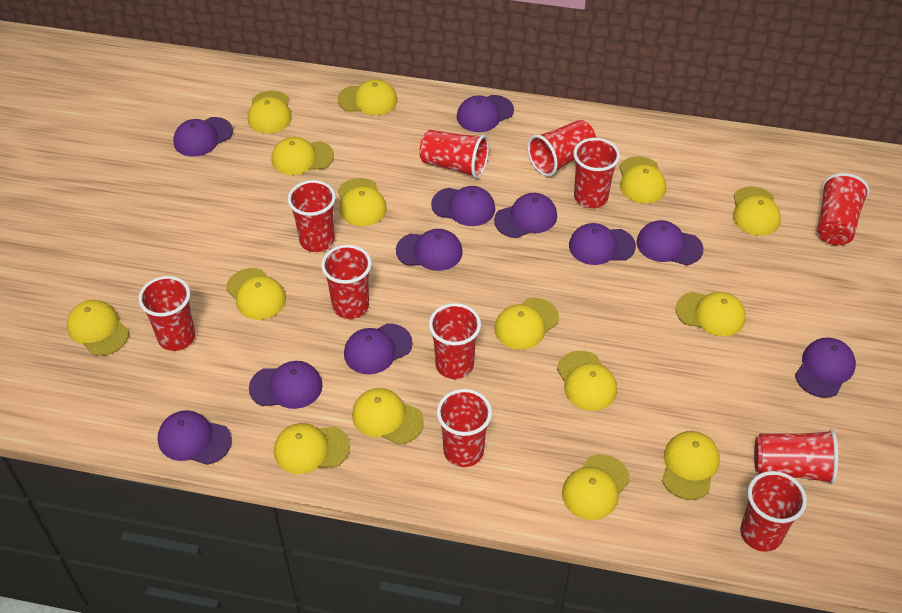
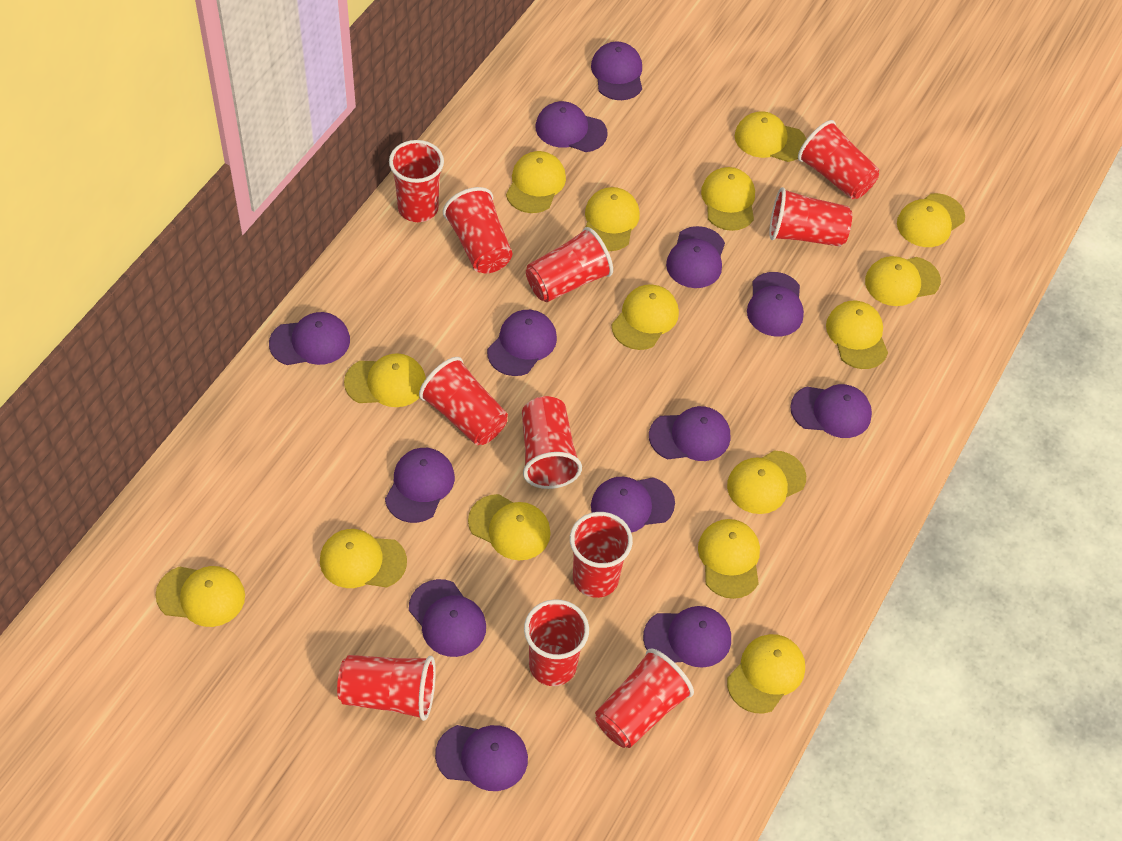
purple cap: 11 -> 13

